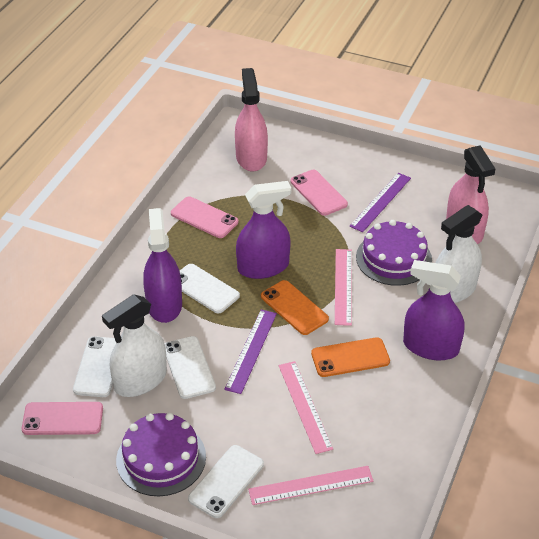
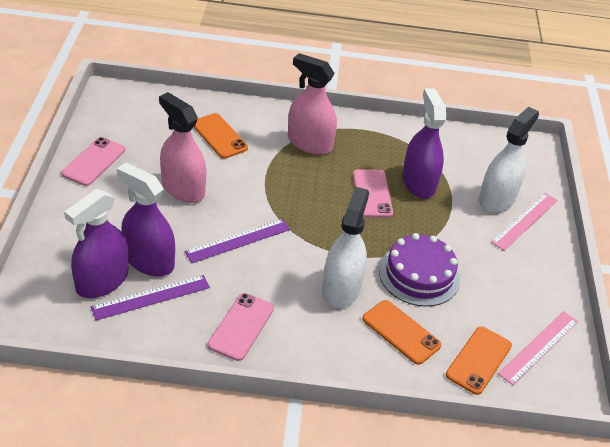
orange phone: 2 -> 3
pink ruler: 3 -> 2
purple cake: 2 -> 1
white phone: 4 -> 0

